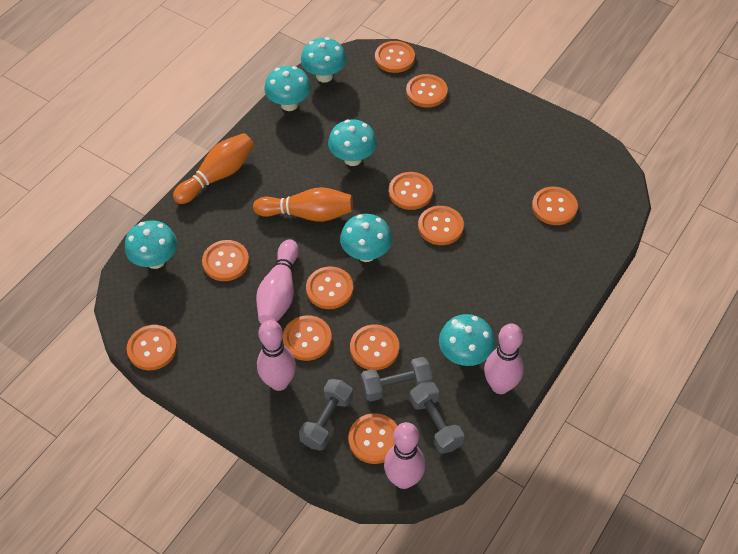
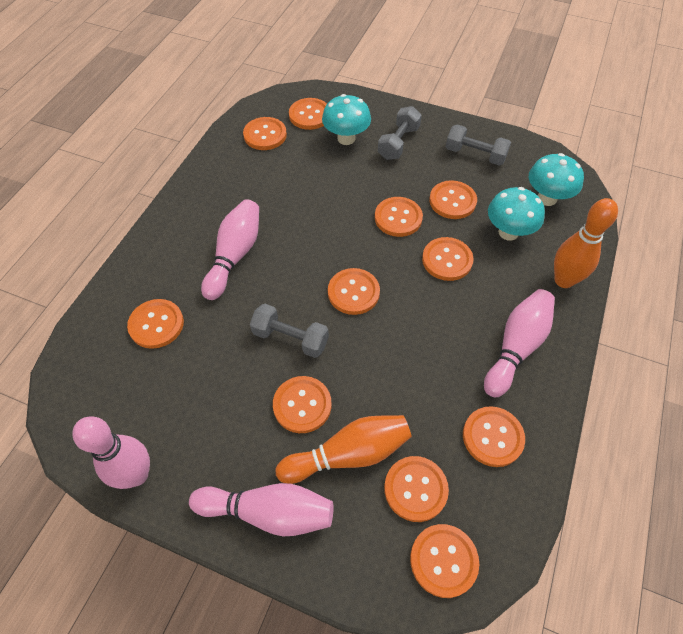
turquoise mushroom: 6 -> 3

